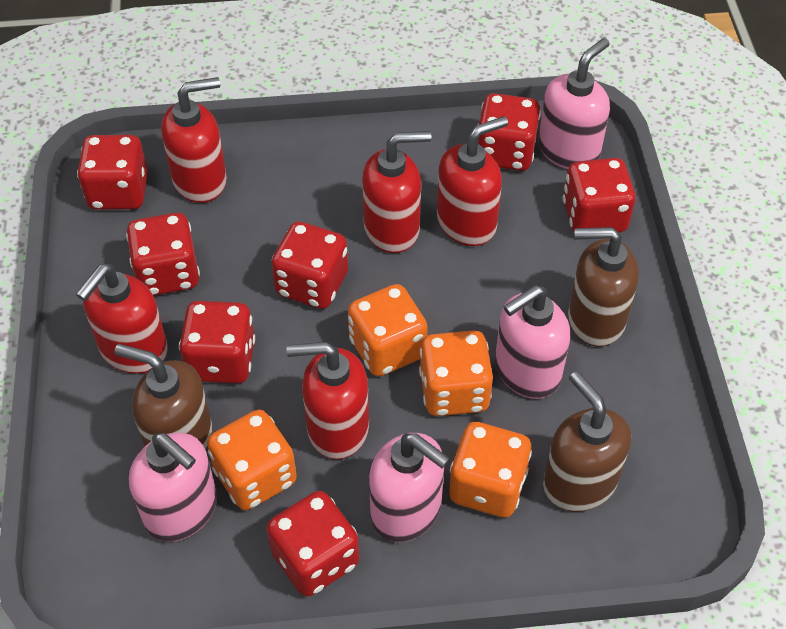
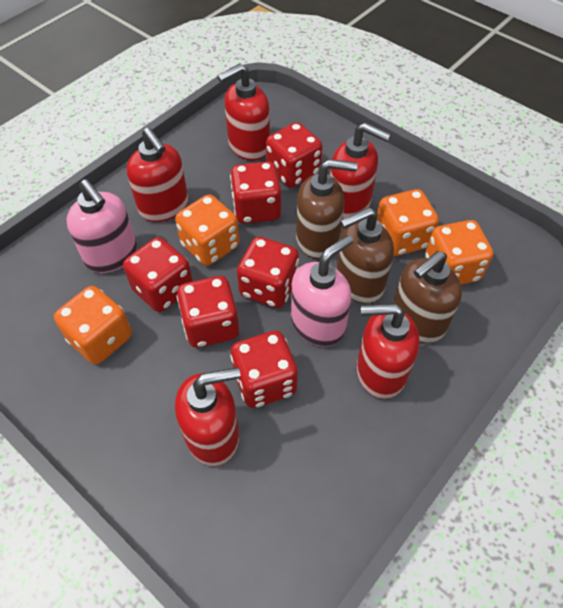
pink soap dispenser: 4 -> 2
red dice: 7 -> 6

